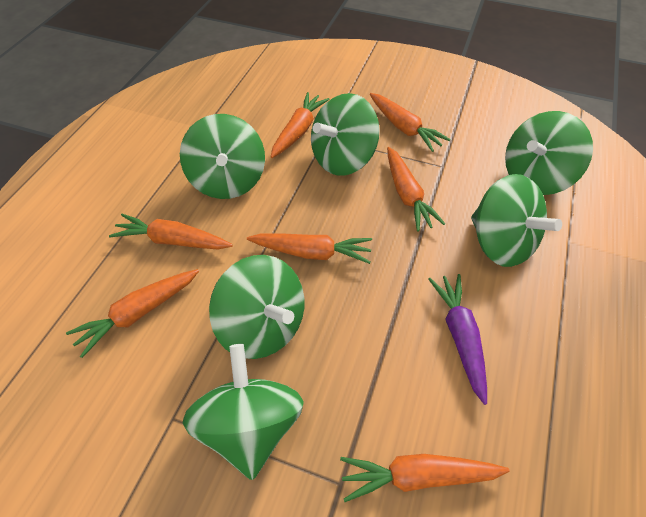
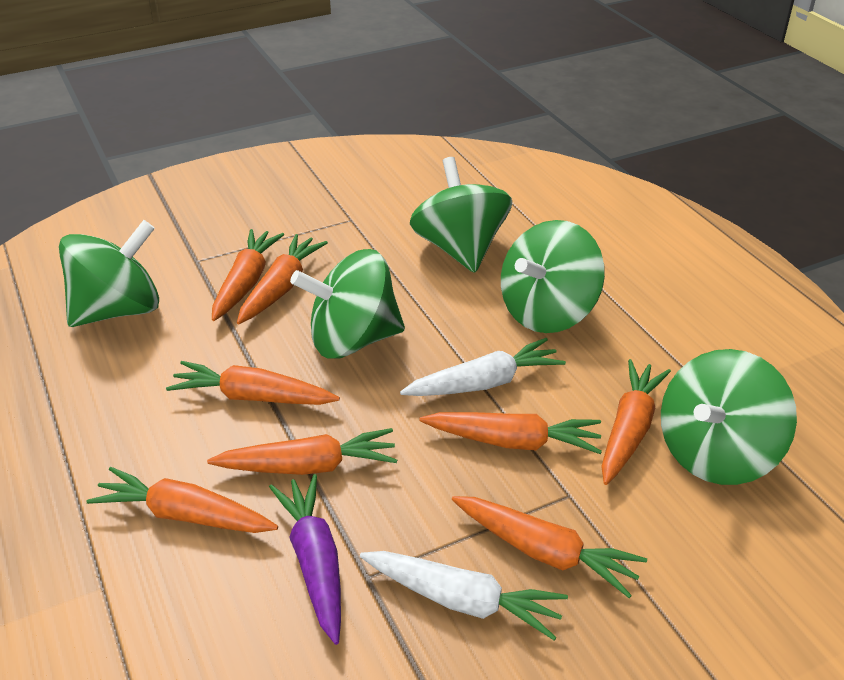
green spinning top: 6 -> 5
orange carrot: 7 -> 8
white carrot: 0 -> 2

